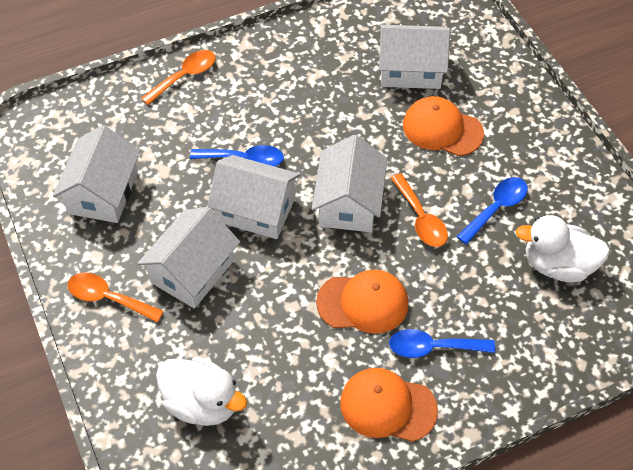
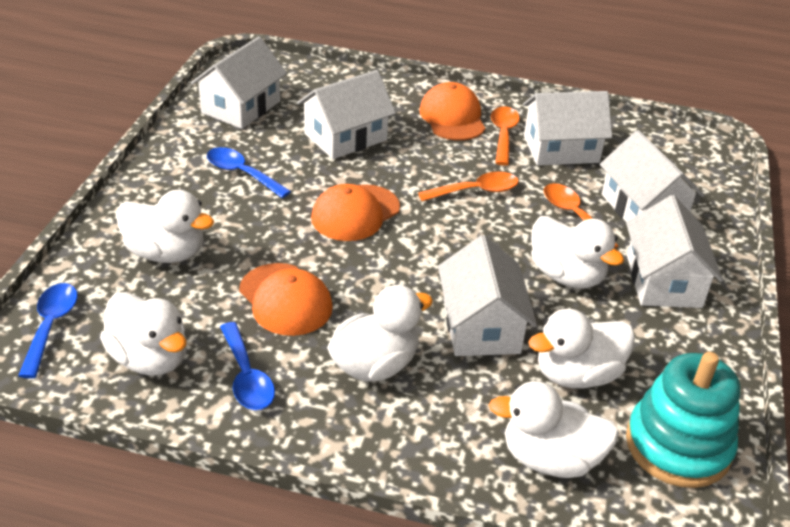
turquoise stacking toy: 0 -> 1
white duck: 2 -> 6
white house: 5 -> 6

